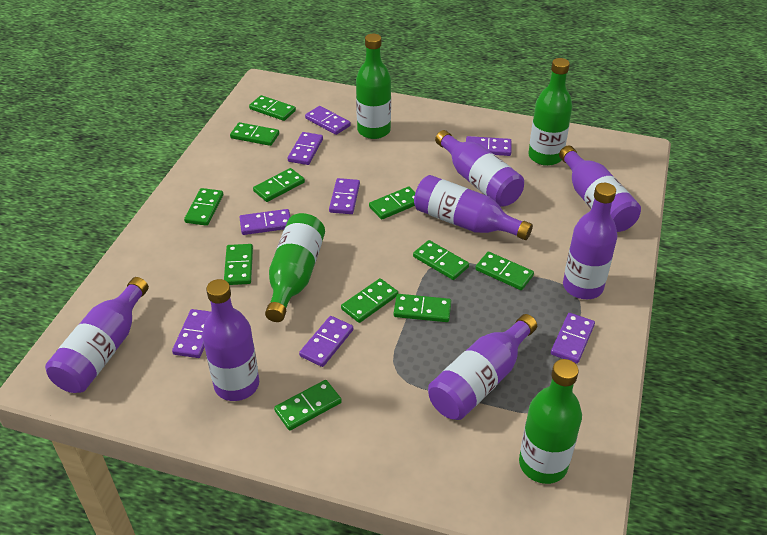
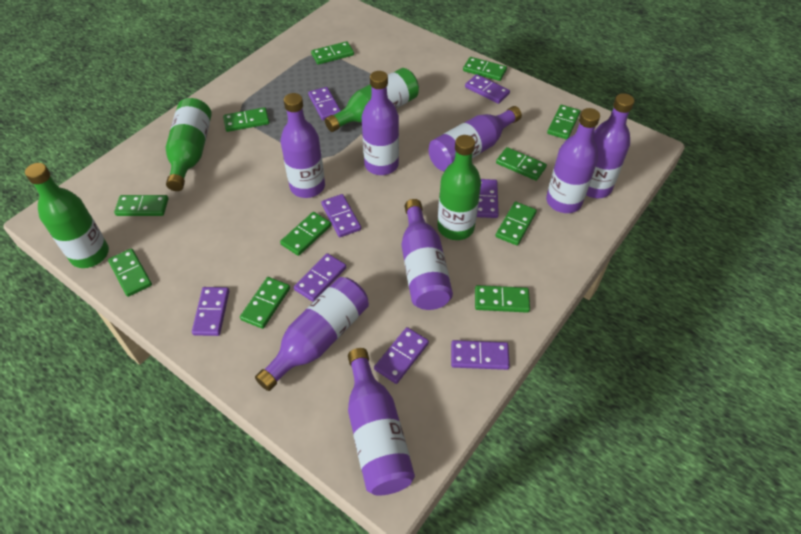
purple bottle: 7 -> 8

